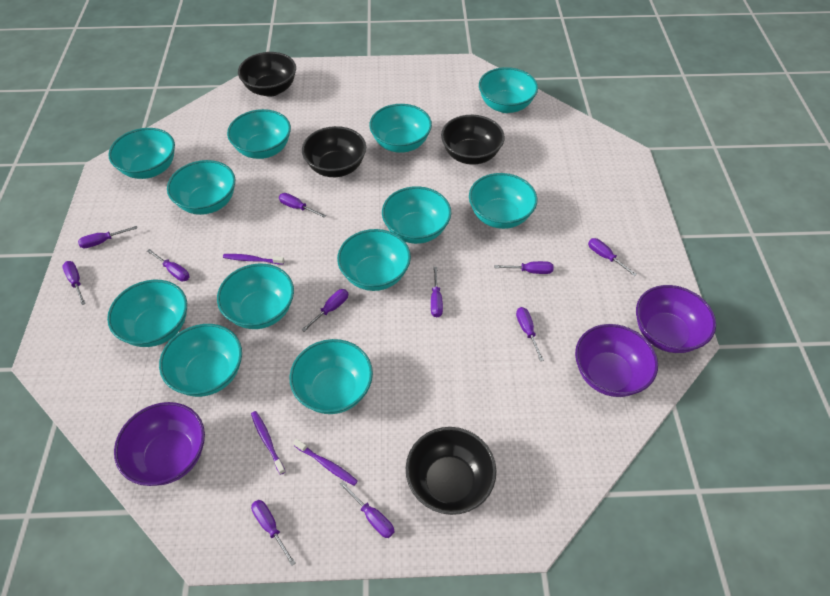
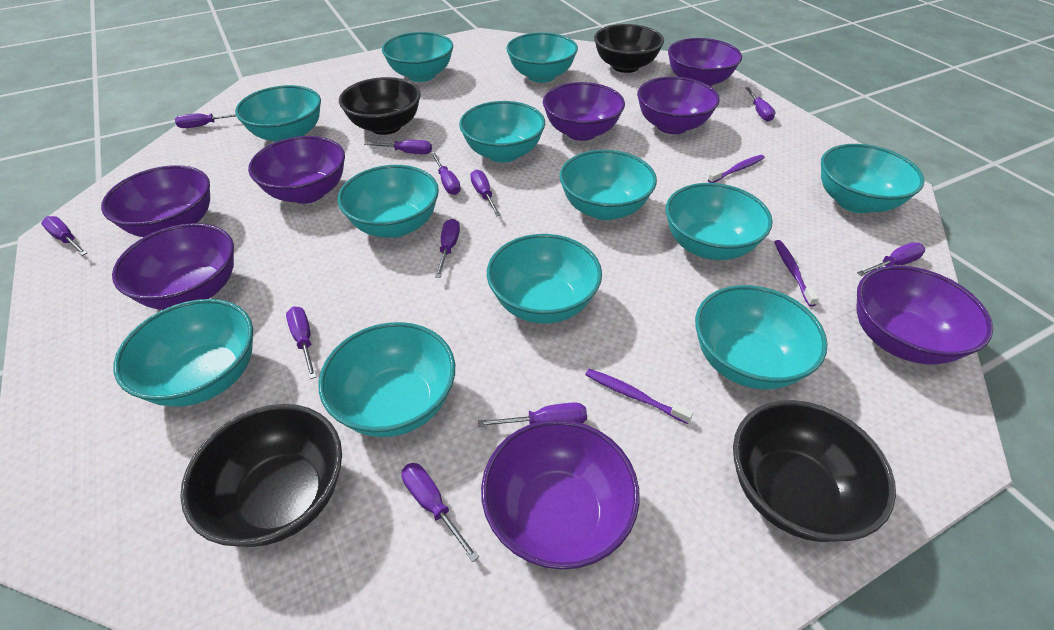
purple bowl: 3 -> 8

